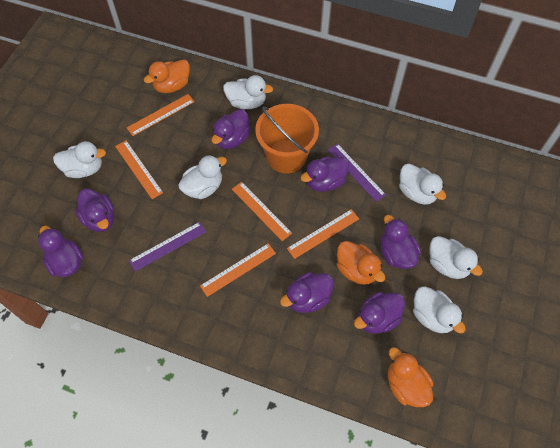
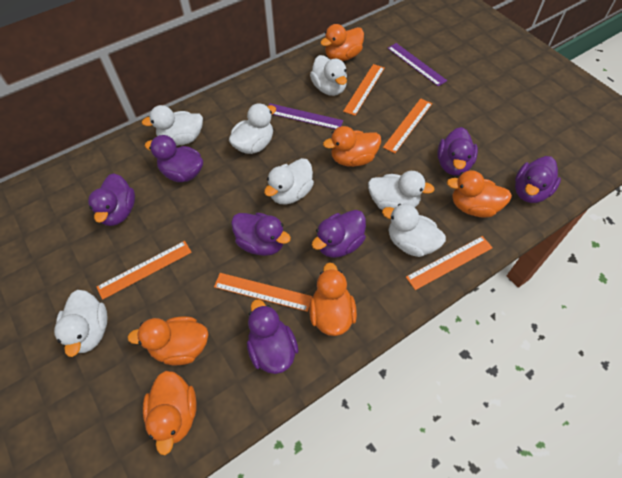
orange bucket: 1 -> 0
orange duck: 3 -> 6
white duck: 6 -> 7

